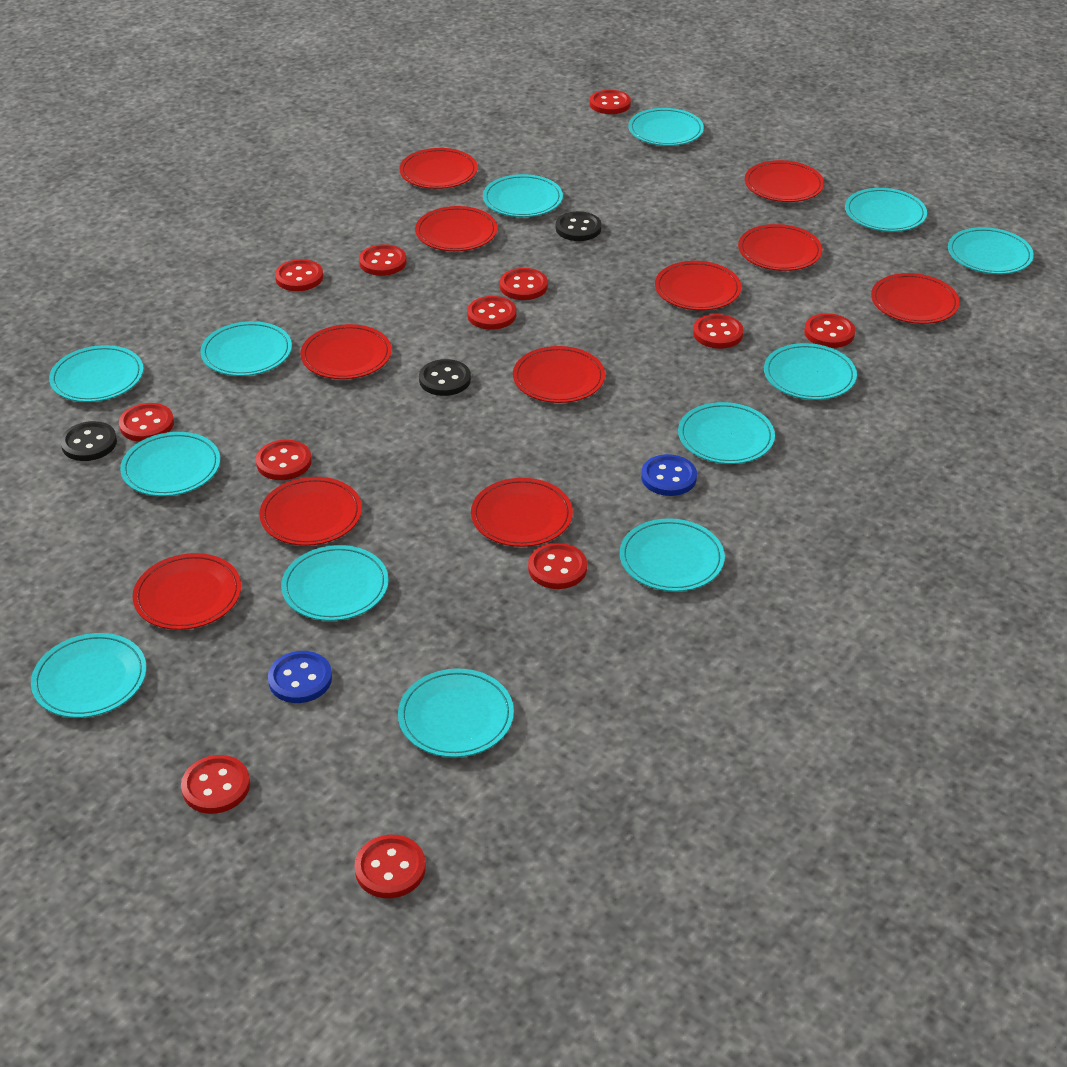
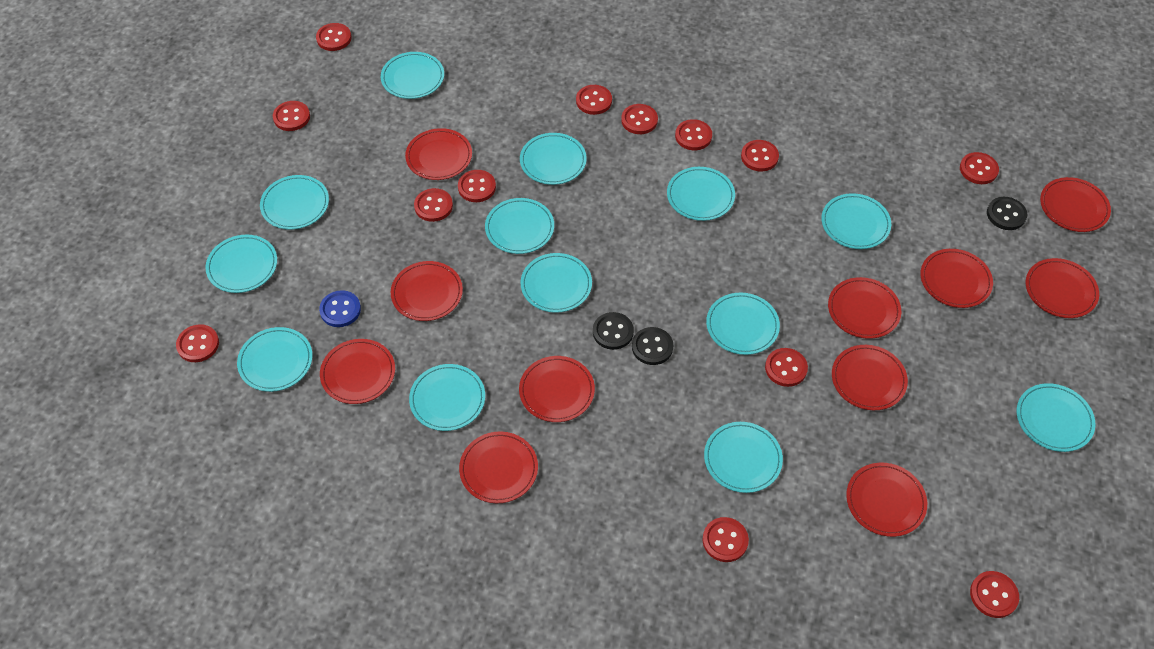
blue button: 2 -> 1
red button: 12 -> 13

